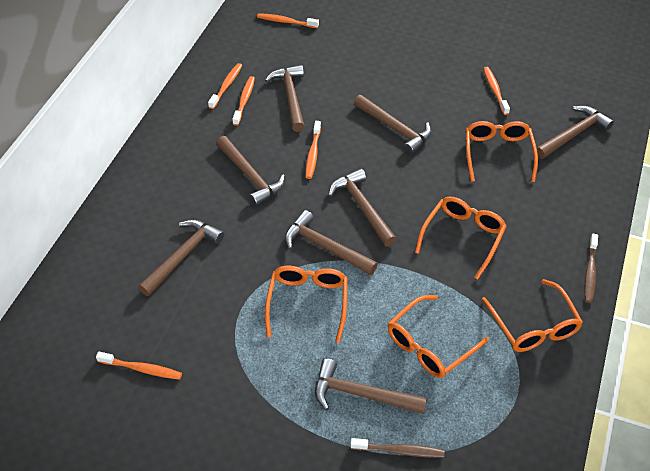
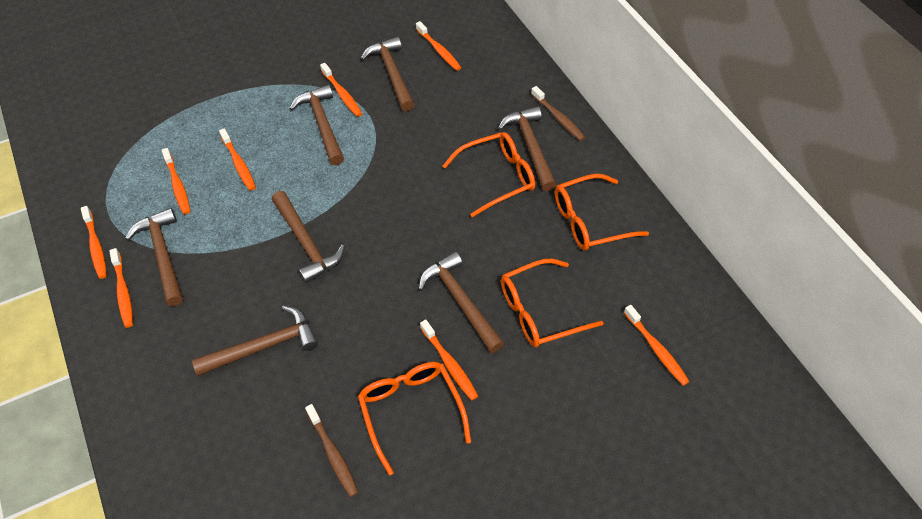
brown hammer: 8 -> 7
orange glasses: 5 -> 4
orange toothbrush: 6 -> 8

